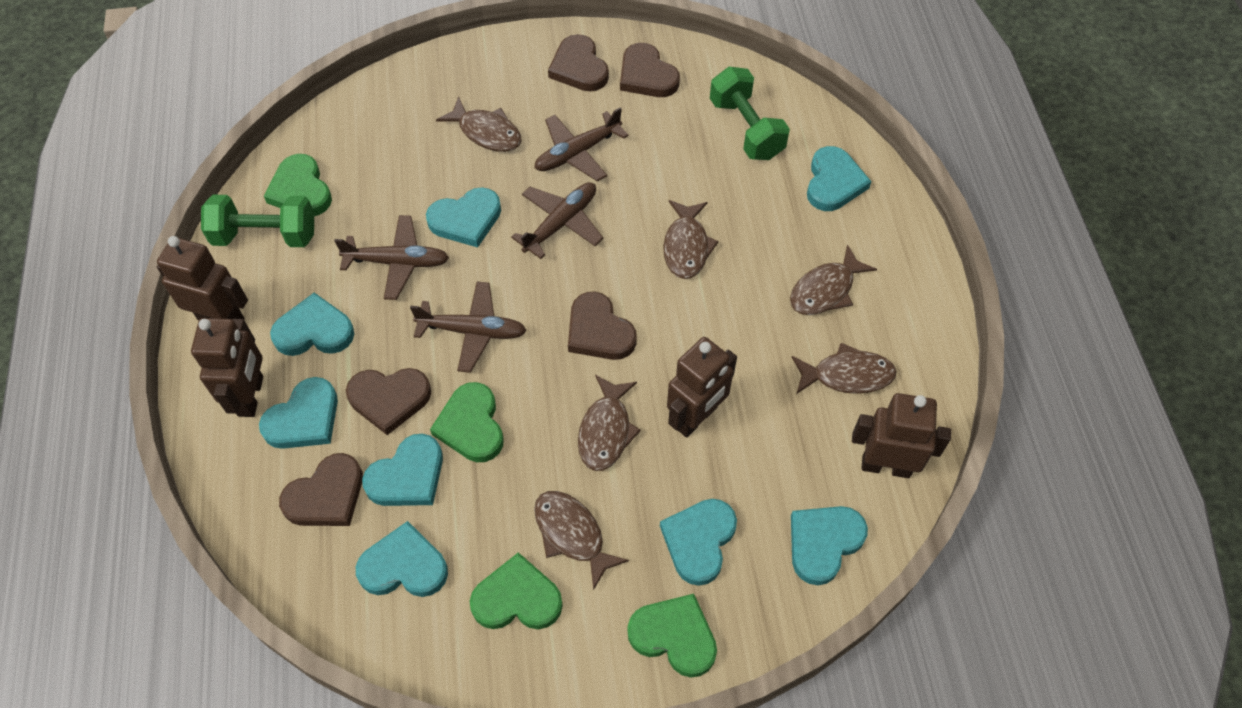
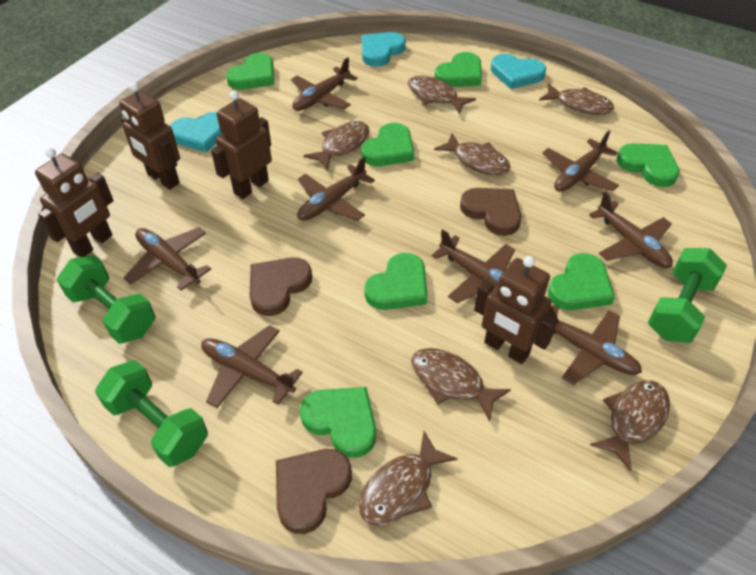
brown fish: 6 -> 7
brown heart: 5 -> 3
brown plane: 4 -> 8
green dumbbell: 2 -> 3
green heart: 4 -> 7
turquoise heart: 8 -> 3

